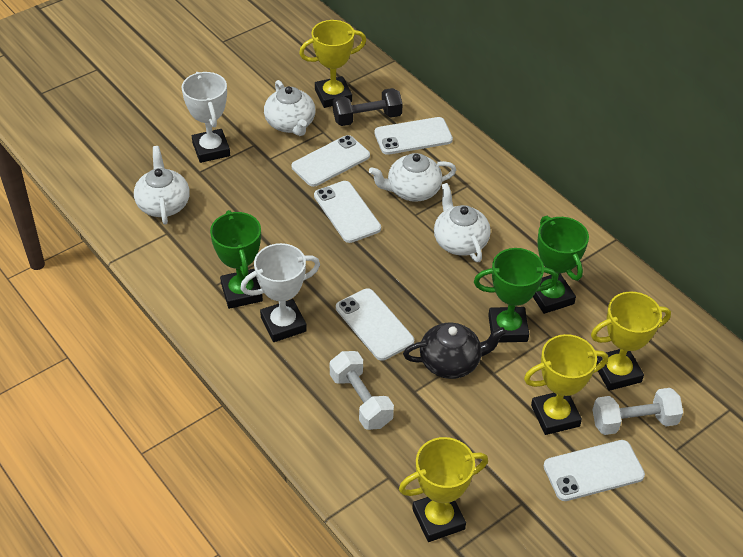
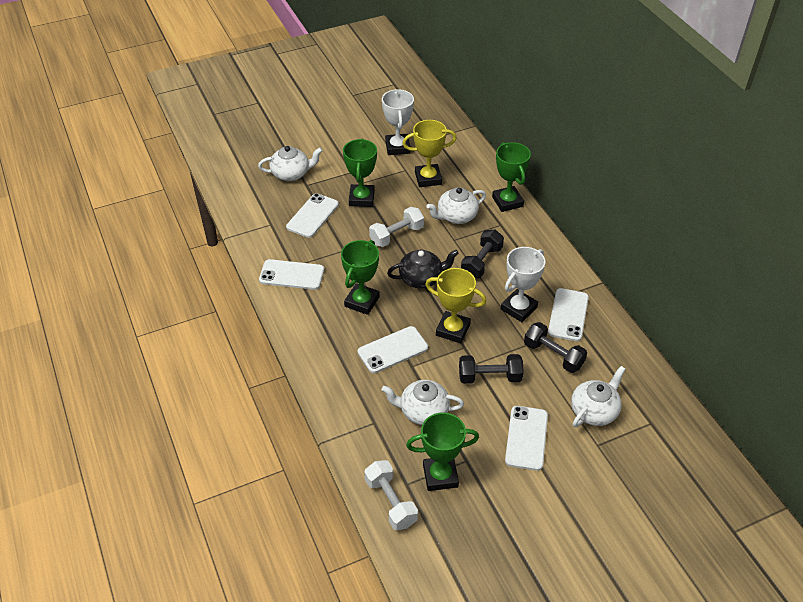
black dumbbell: 1 -> 3
green trophy: 3 -> 4
yellow trophy: 4 -> 2

